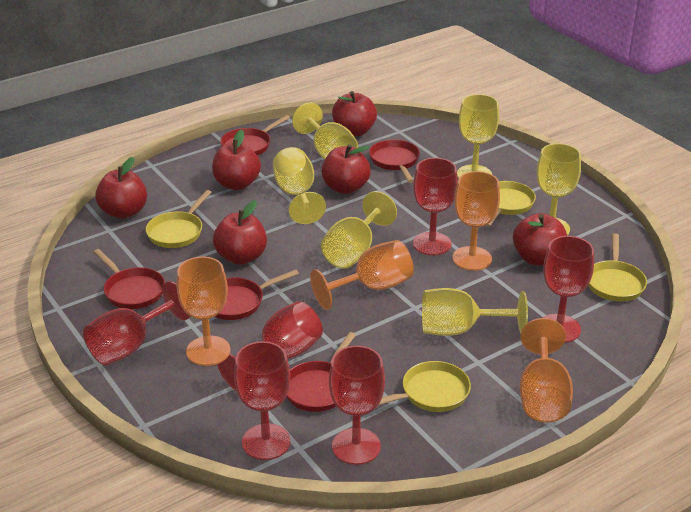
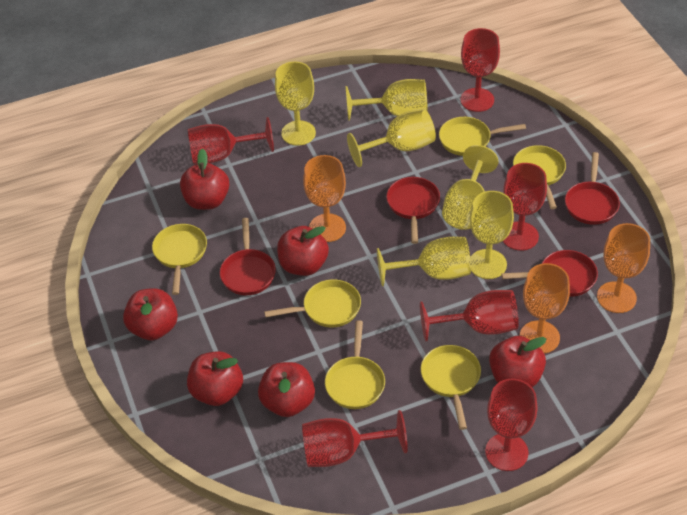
orange goblet: 4 -> 3
red pan: 5 -> 4
yellow pan: 4 -> 6

